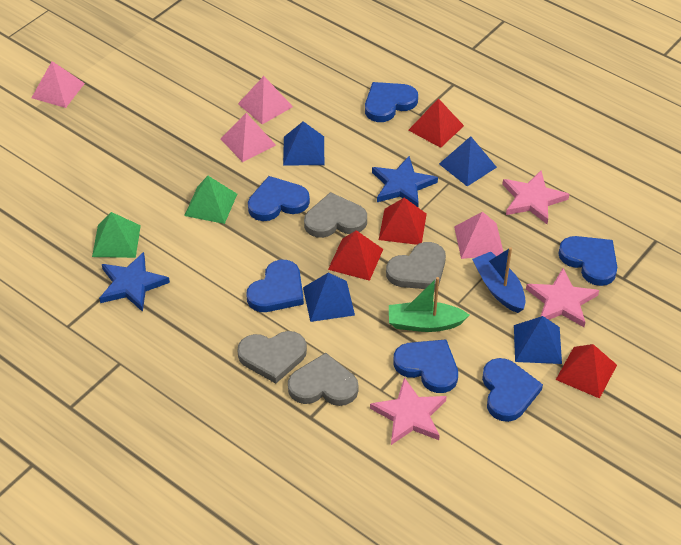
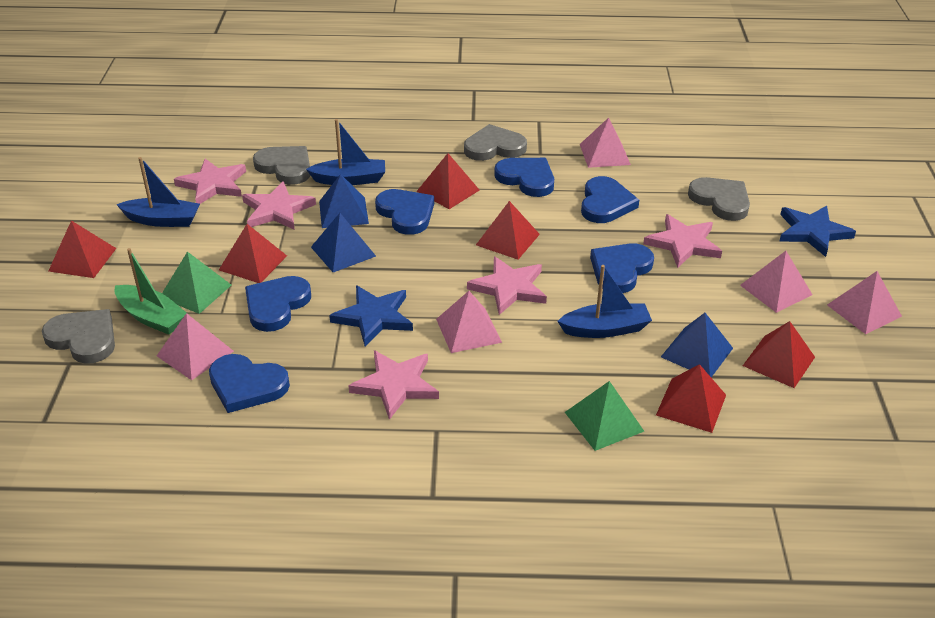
blue boat: 1 -> 3
blue pyramid: 4 -> 3
pink pyramid: 4 -> 5
pink star: 3 -> 5
red pyramid: 4 -> 6

